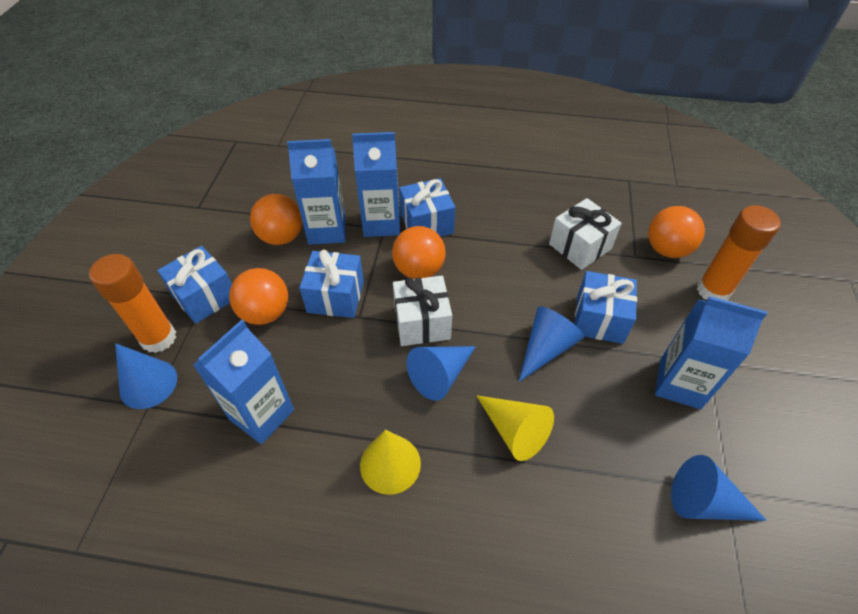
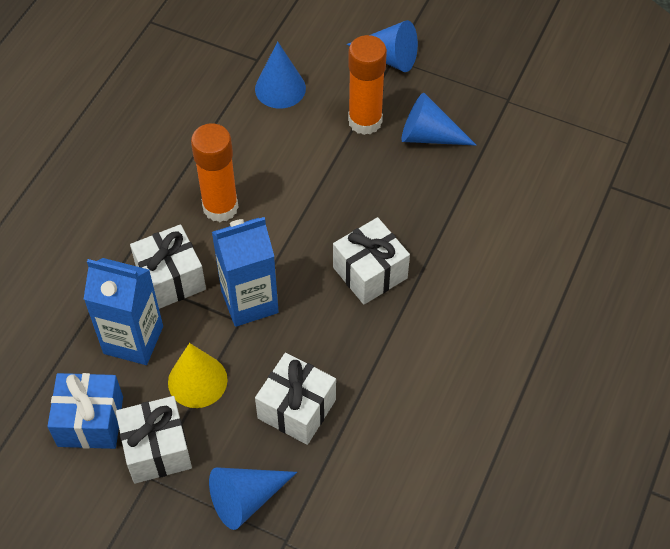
blue carton: 4 -> 2
blue gift: 4 -> 1
orange ball: 4 -> 0
white gift: 2 -> 4
yellow cone: 2 -> 1

